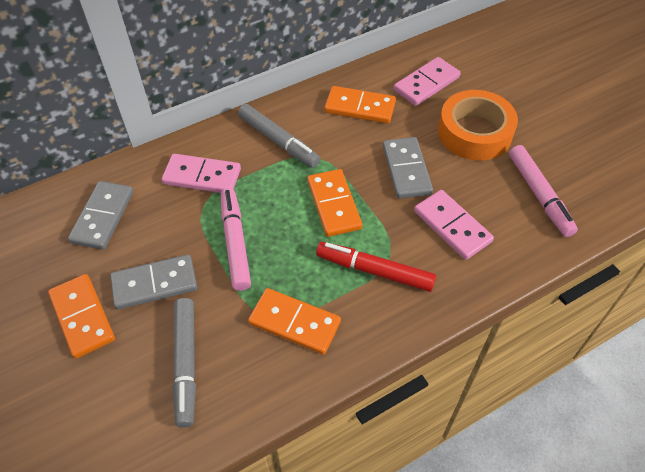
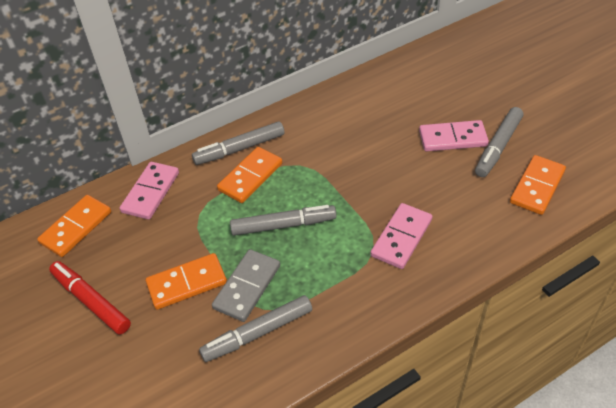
grey domino: 3 -> 1
grey marker: 2 -> 4
orange tape: 1 -> 0
pink marker: 2 -> 0

